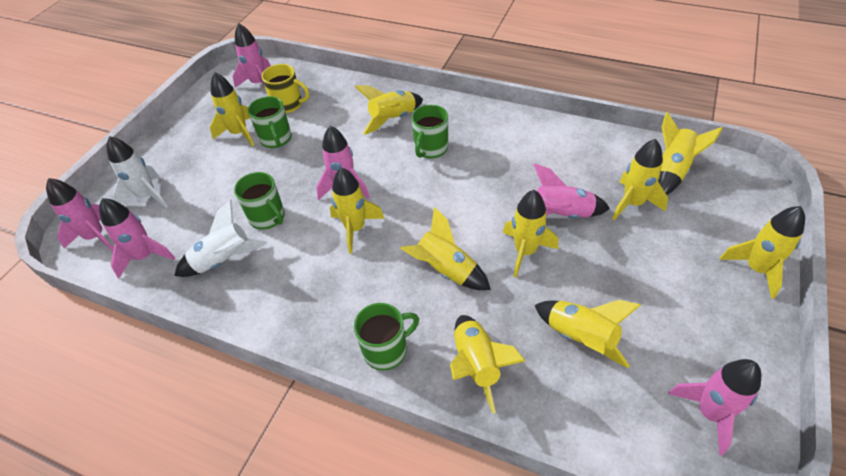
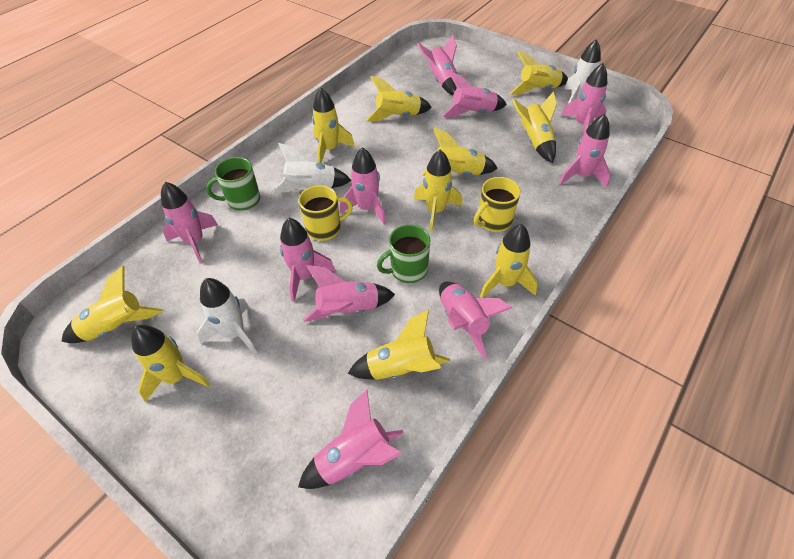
green mug: 4 -> 2
pink rocket: 6 -> 10
white rocket: 2 -> 3
yellow mug: 1 -> 2

